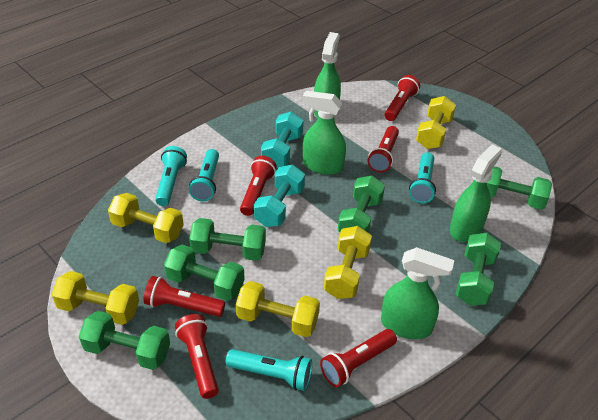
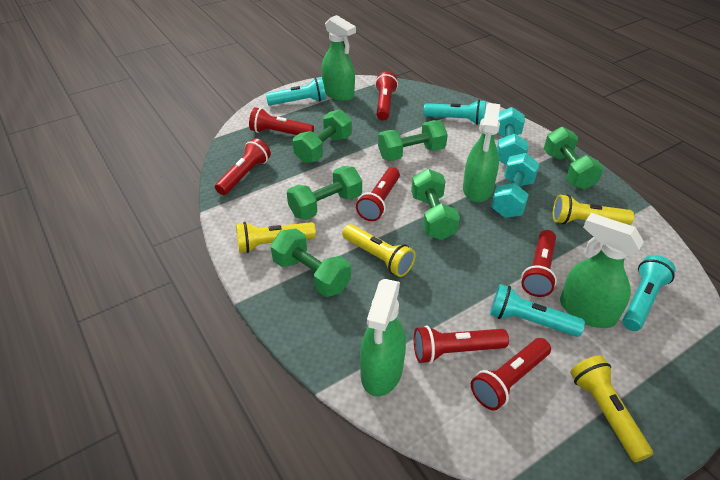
red flashlight: 6 -> 7
yellow dumbbell: 5 -> 0
yellow flashlight: 0 -> 4

